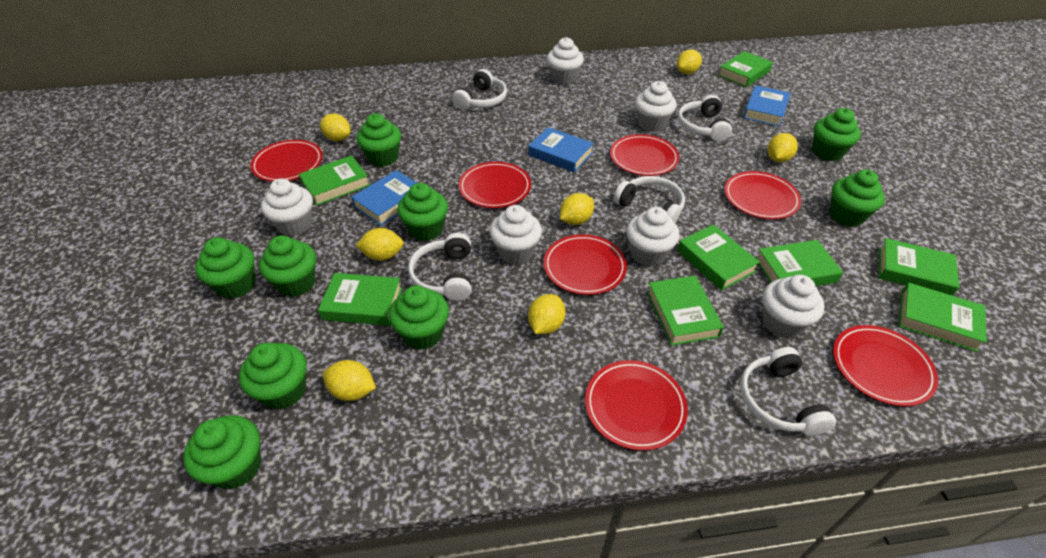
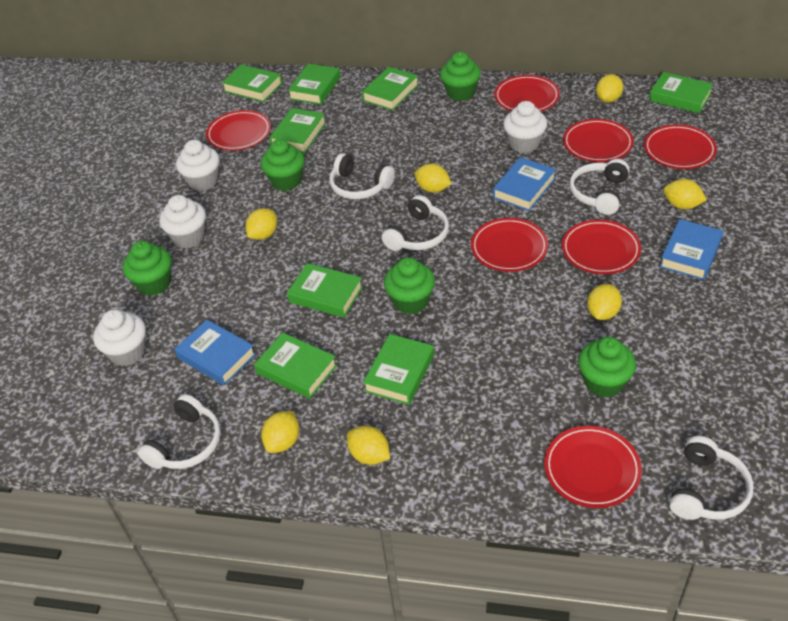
green cupcake: 9 -> 5
white cupcake: 6 -> 4

